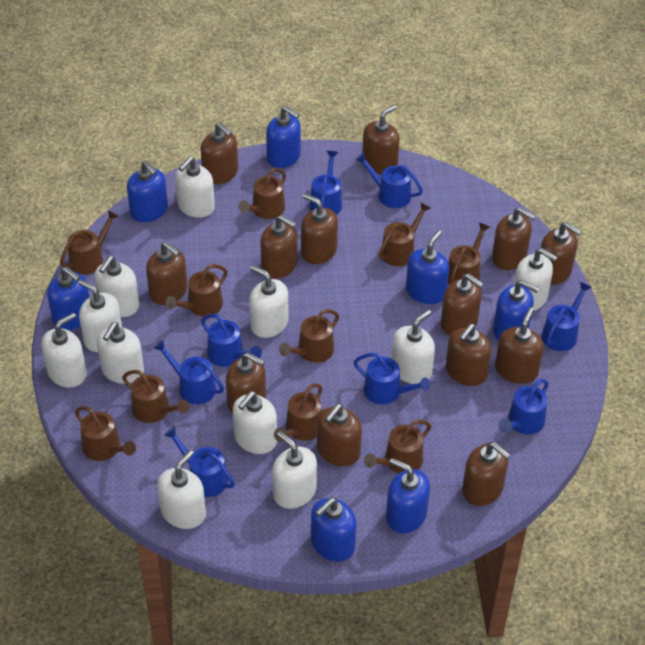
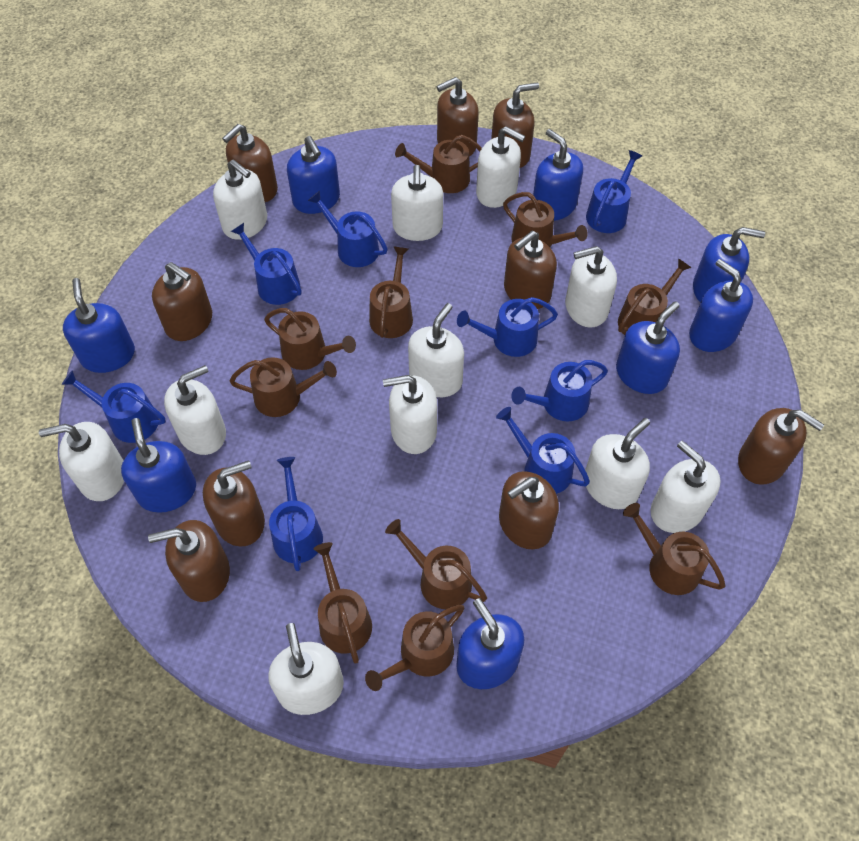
blue soap dispenser: 7 -> 8
brown soap dispenser: 13 -> 9

